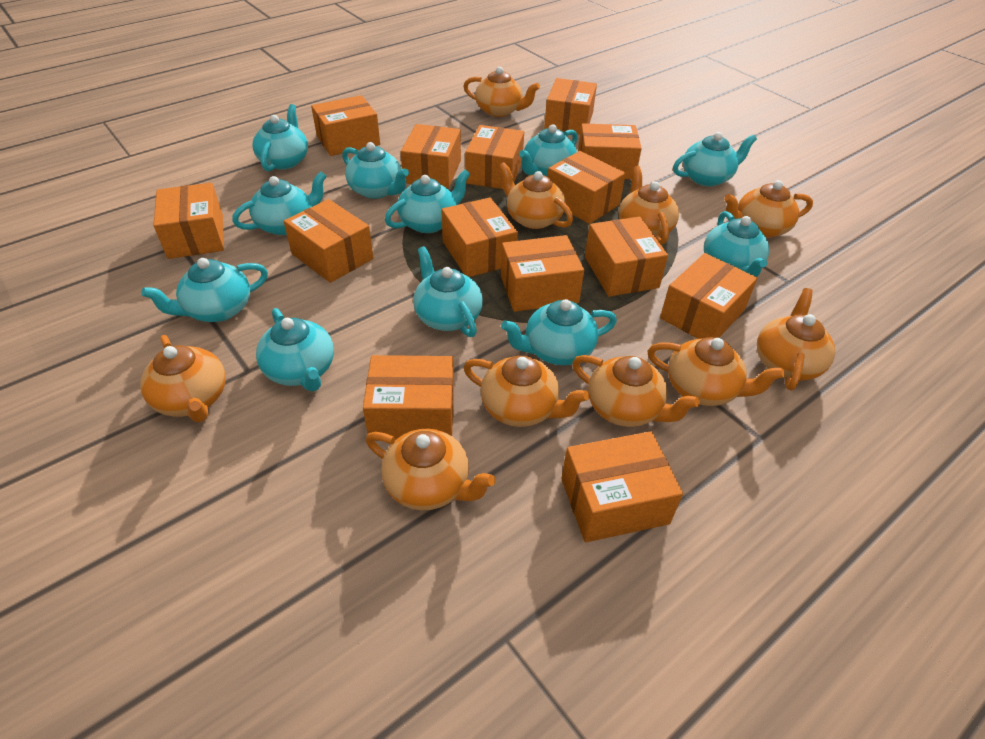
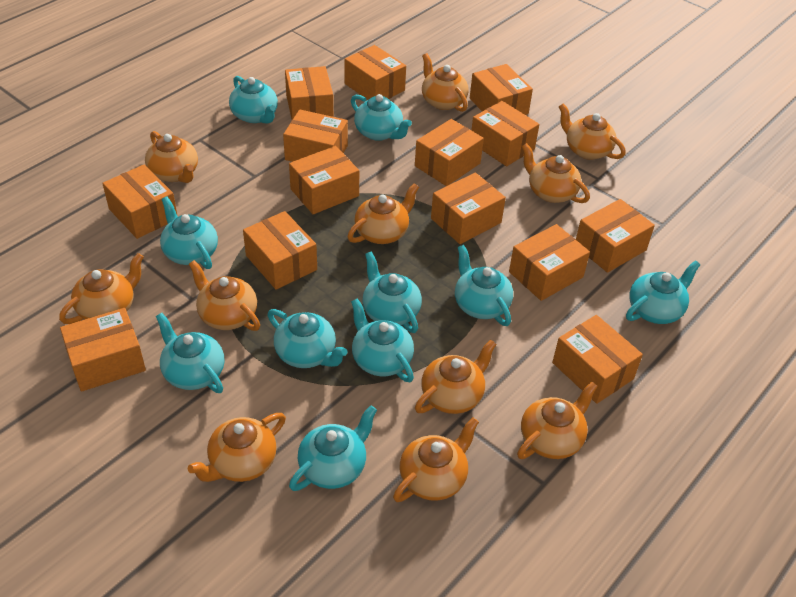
orange teapot: 10 -> 11
turquoise teapot: 11 -> 10

